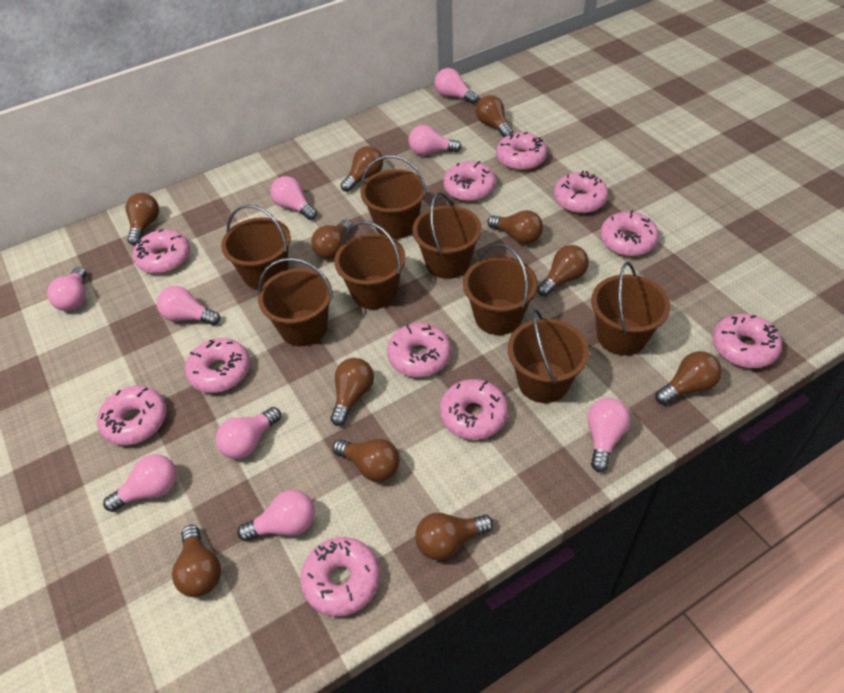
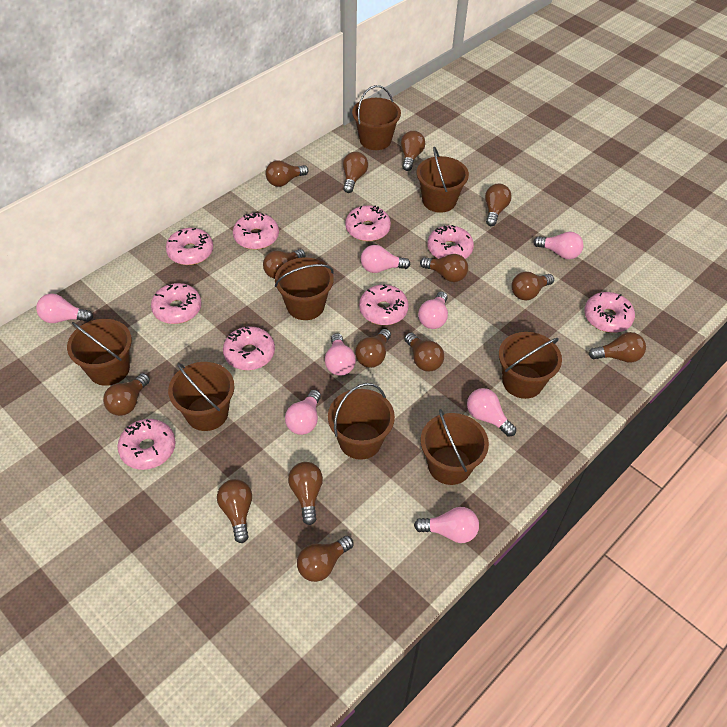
brown light bulb: 11 -> 14
pink donut: 11 -> 9
pink light bulb: 9 -> 8

